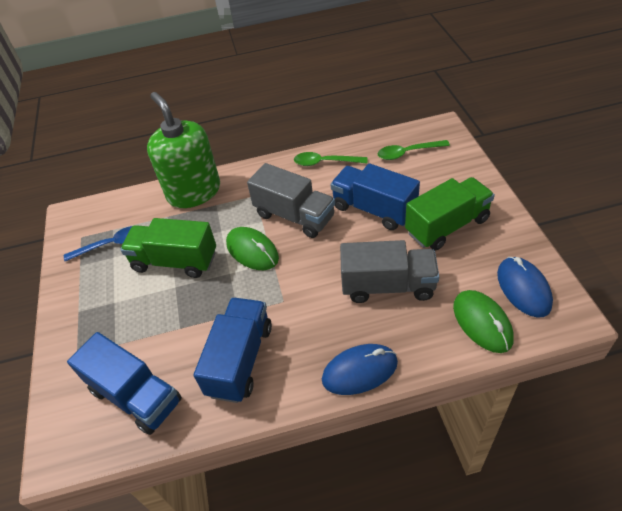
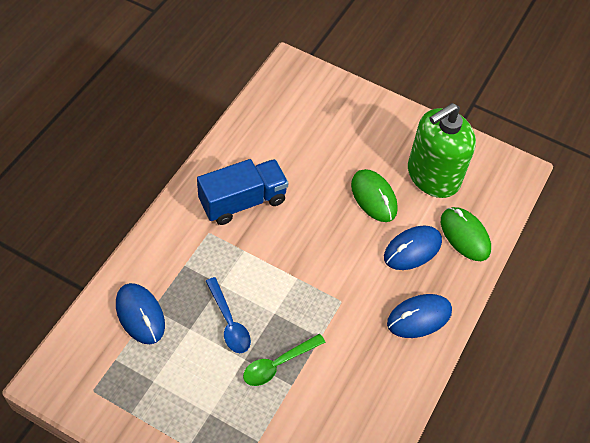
blue mouse: 2 -> 3
blue truck: 3 -> 1
green spoon: 2 -> 1
green truck: 2 -> 0
grey truck: 2 -> 0

